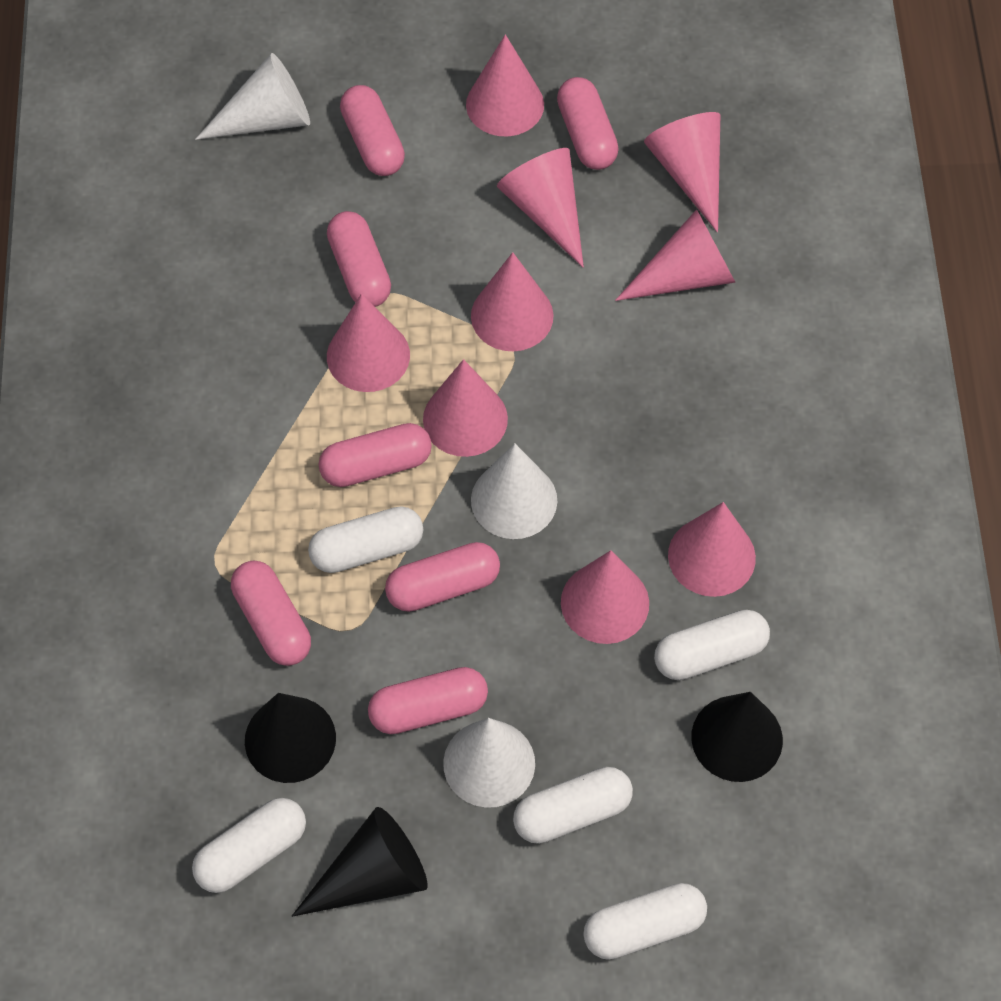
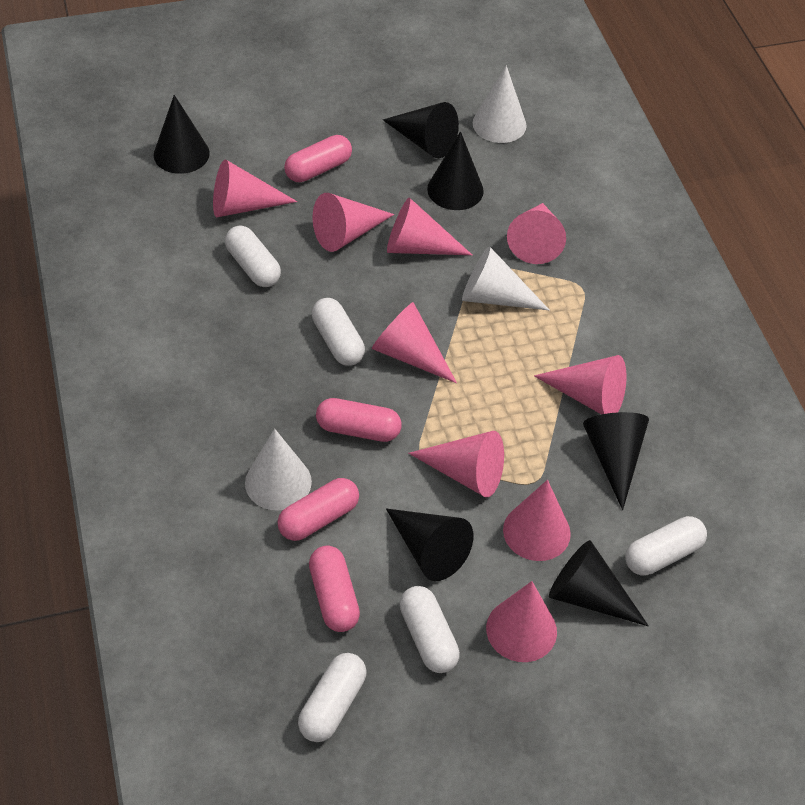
black cone: 3 -> 6
pink capsule: 7 -> 4

